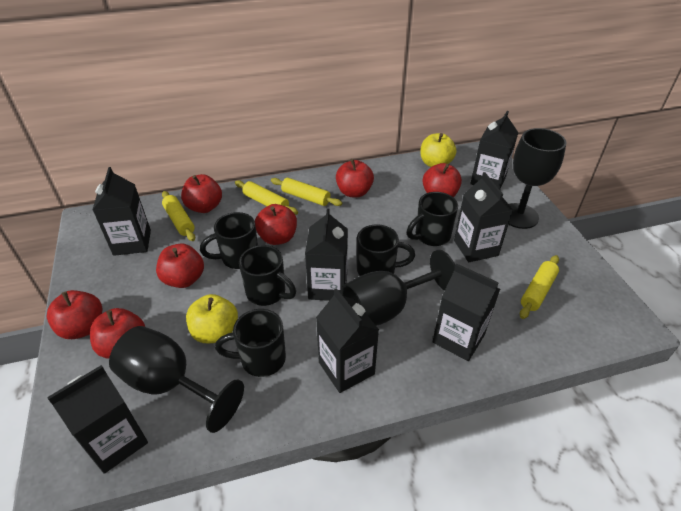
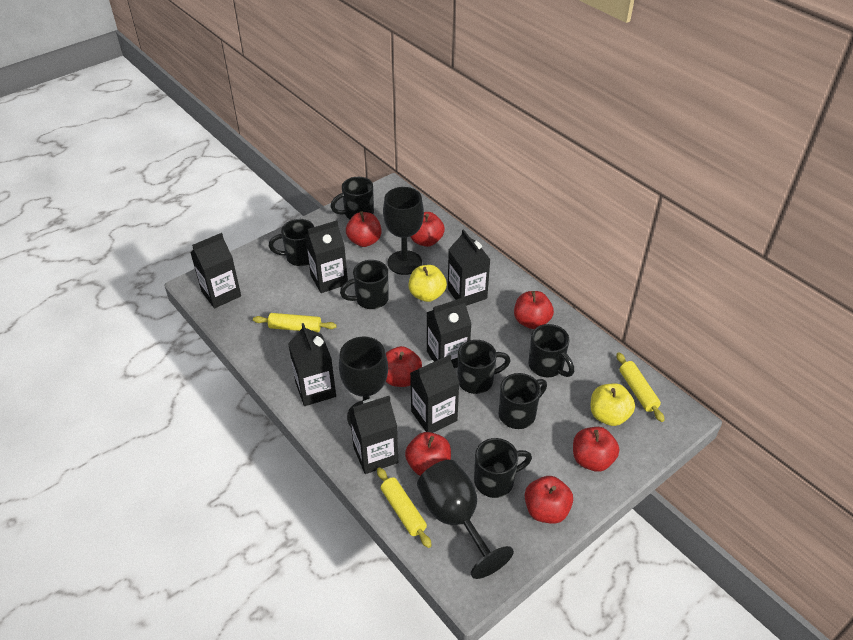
black mug: 5 -> 7
yellow rolling pin: 4 -> 3

